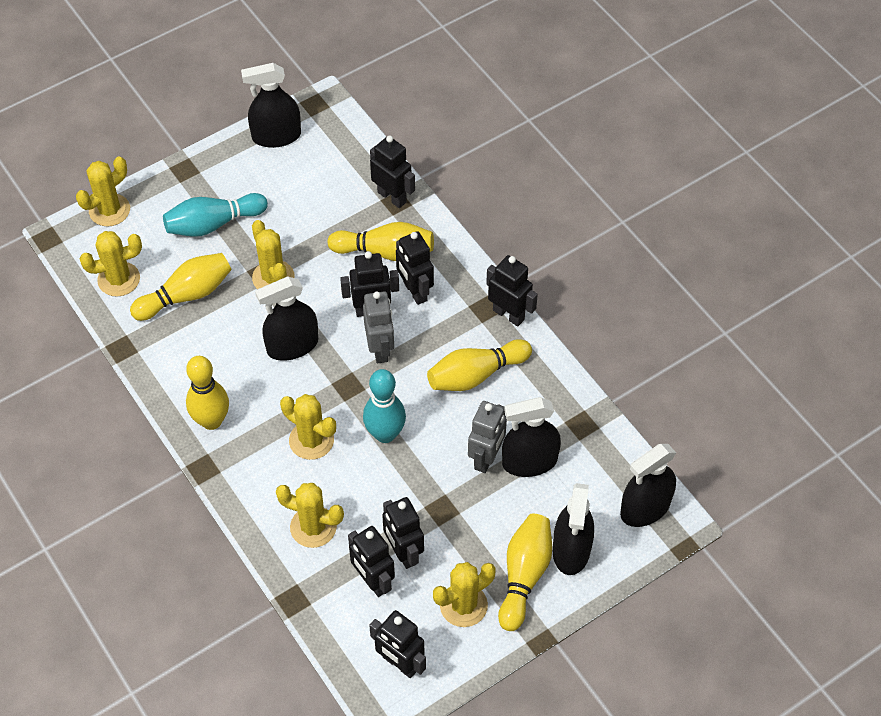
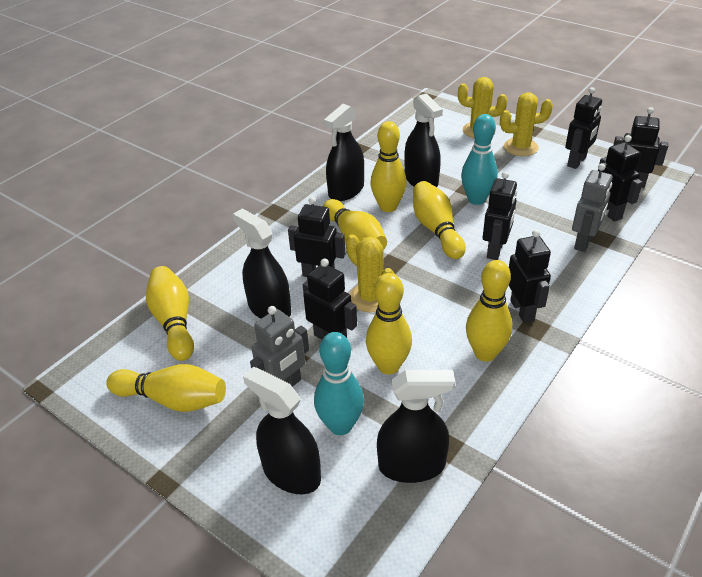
yellow bowling pin: 5 -> 7
yellow cactus: 6 -> 3

